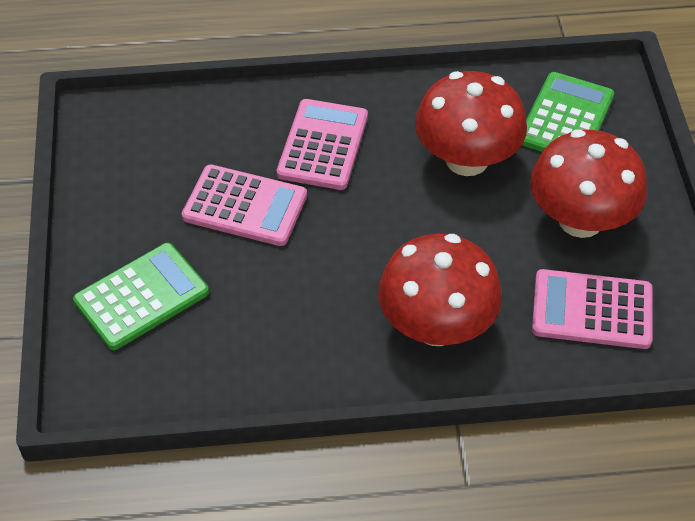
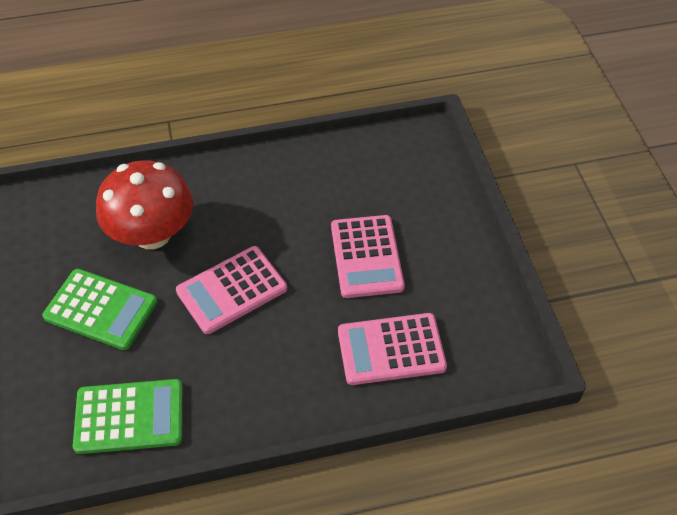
red mushroom: 3 -> 1

